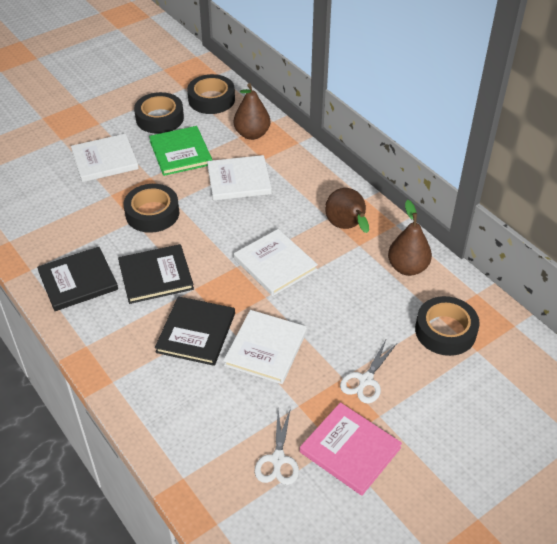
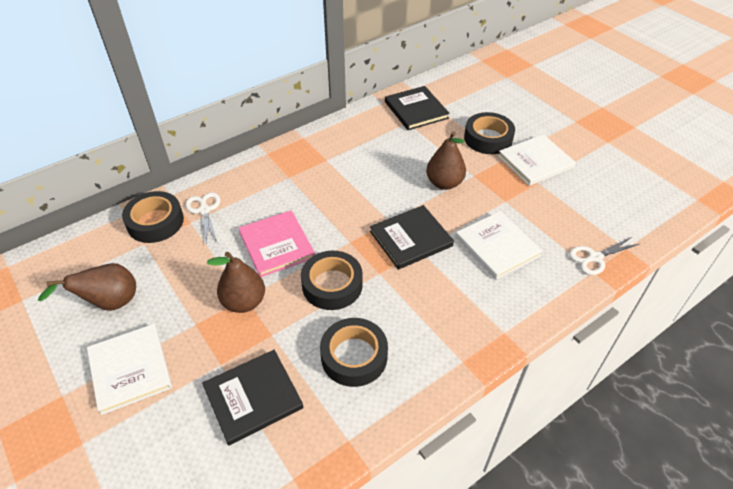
green book: 1 -> 0
white book: 4 -> 3

